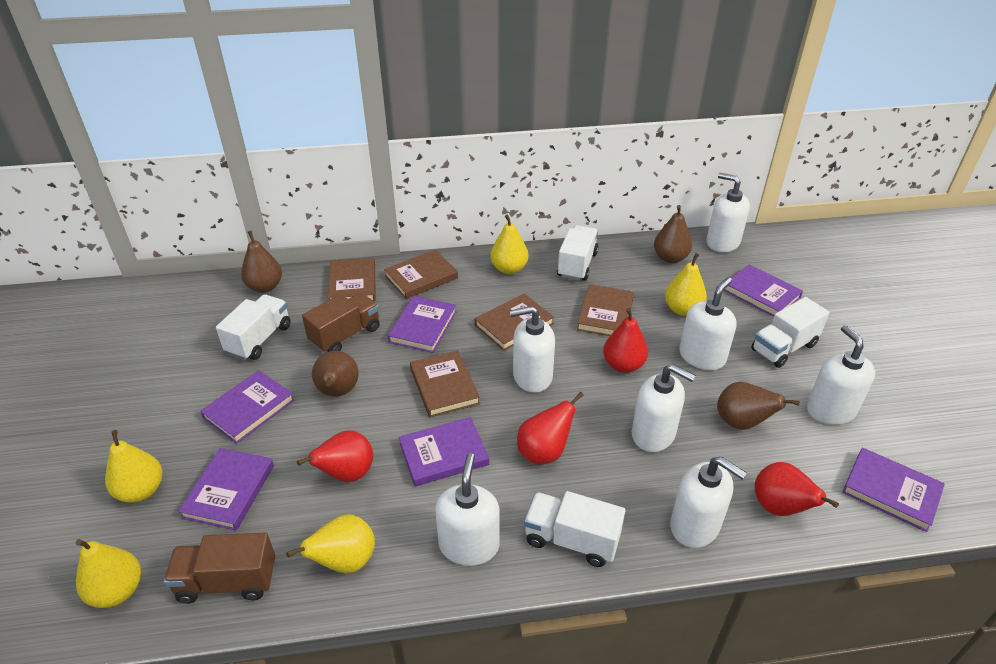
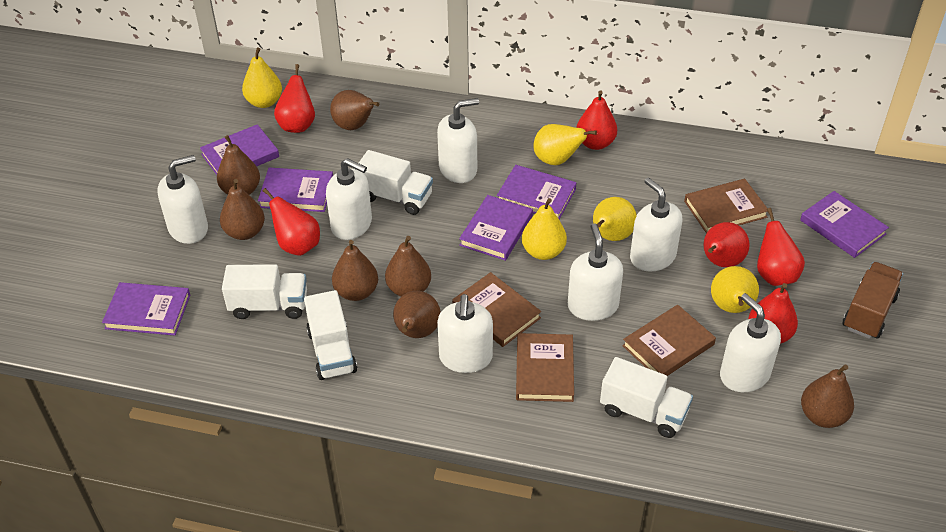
brown book: 5 -> 4
brown pear: 4 -> 7
brown truck: 2 -> 1
red pear: 4 -> 6

